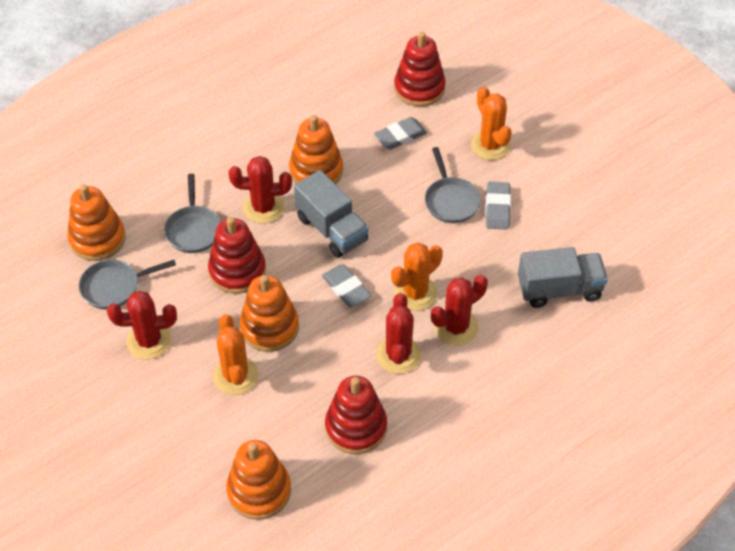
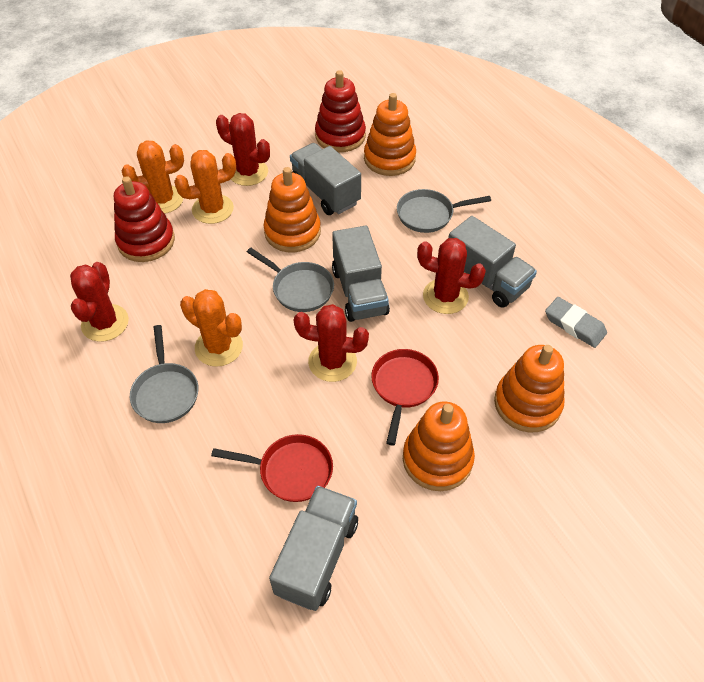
grey eraser: 3 -> 1
grey truck: 2 -> 4
red pan: 0 -> 2
red stacking toy: 3 -> 2

